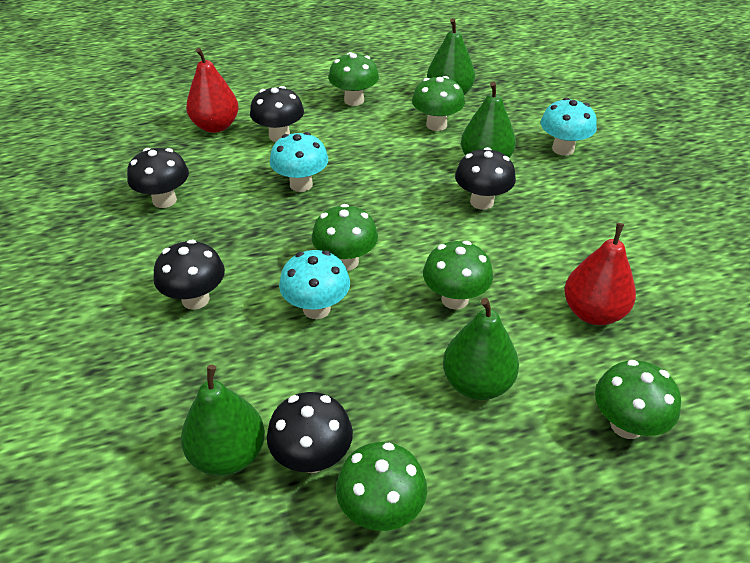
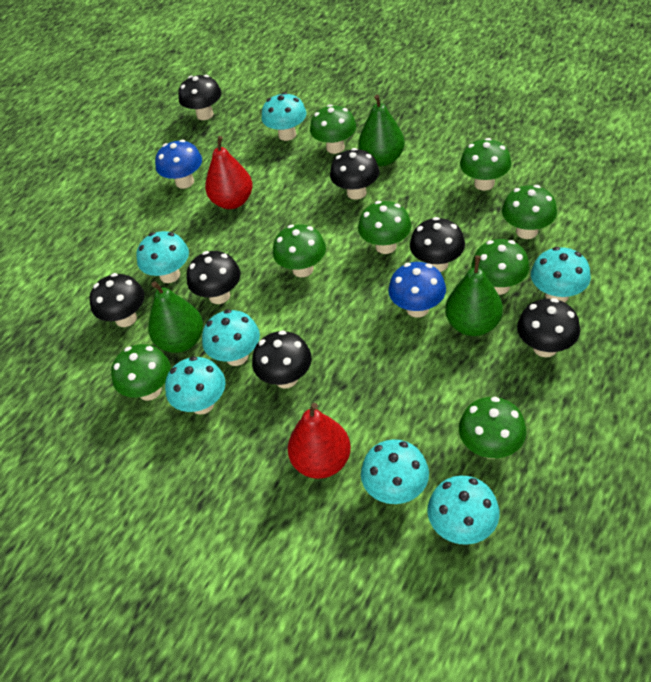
black mushroom: 5 -> 7
blue mushroom: 0 -> 2
green mushroom: 6 -> 8
green pear: 4 -> 3
turquoise mushroom: 3 -> 7

